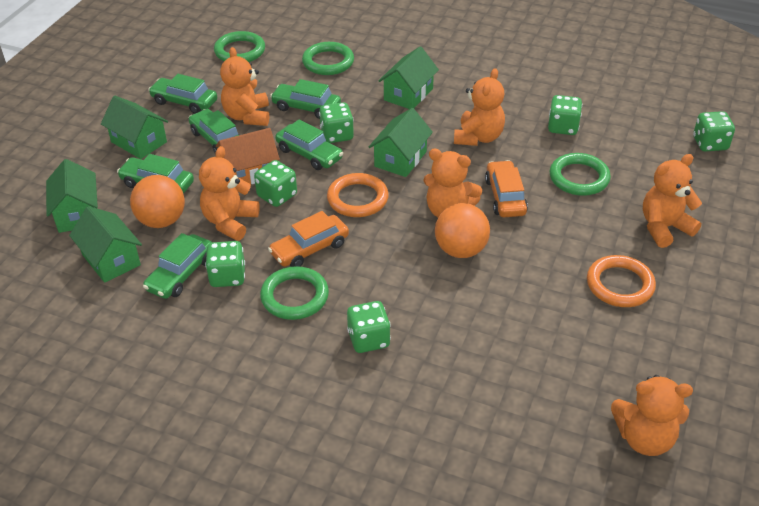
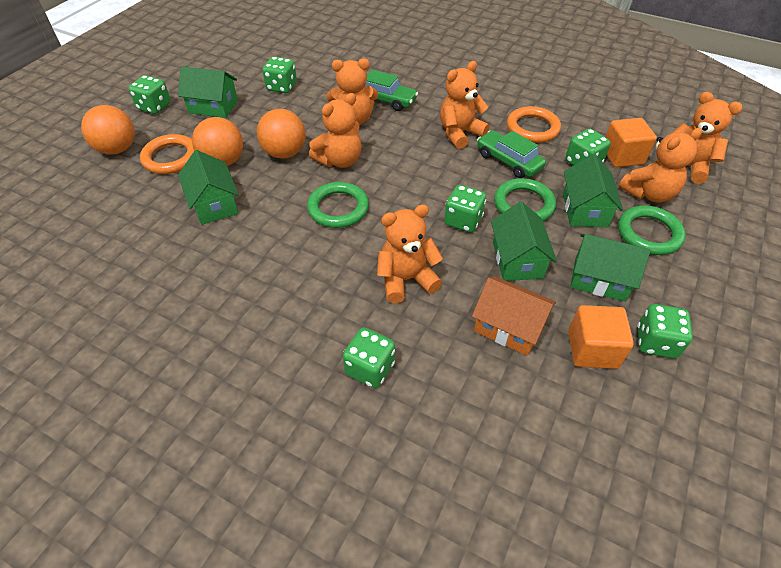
green car: 6 -> 2
green ring: 4 -> 3
orange ball: 2 -> 3
orange car: 2 -> 0
orange cube: 0 -> 2

